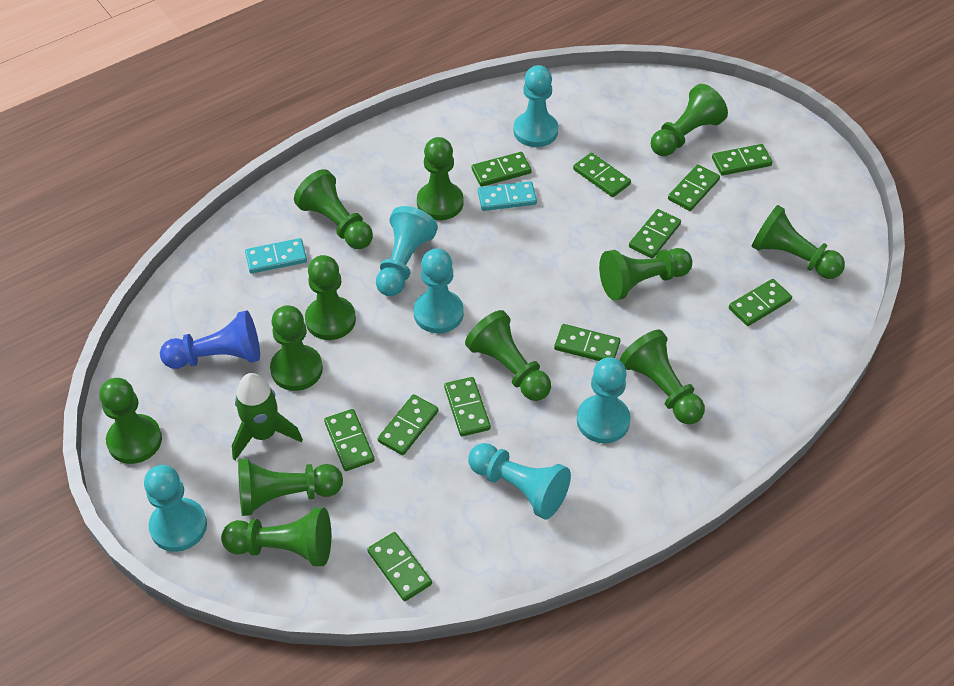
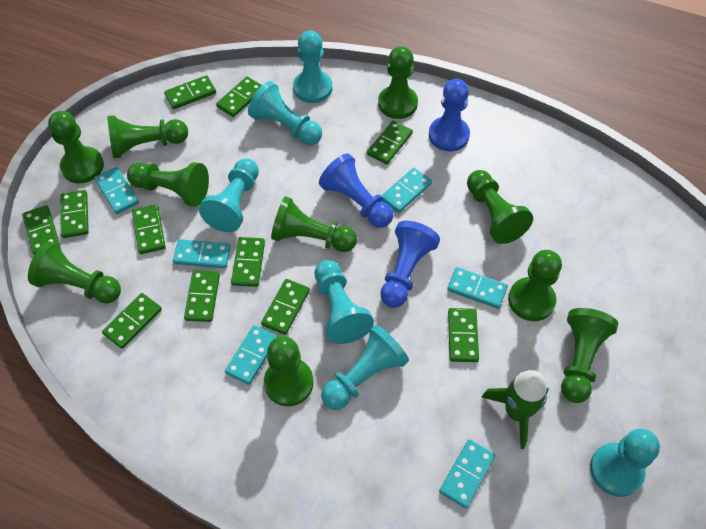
blue pawn: 1 -> 3
green pawn: 12 -> 10
turquoise domino: 2 -> 6

